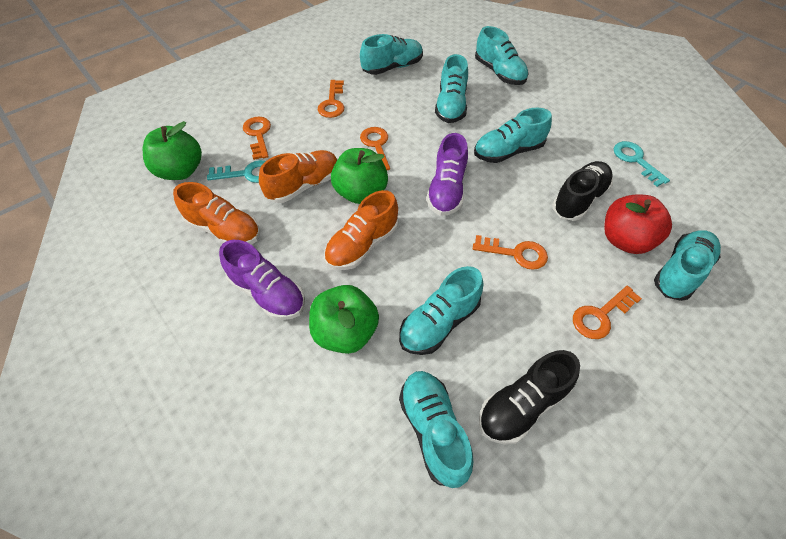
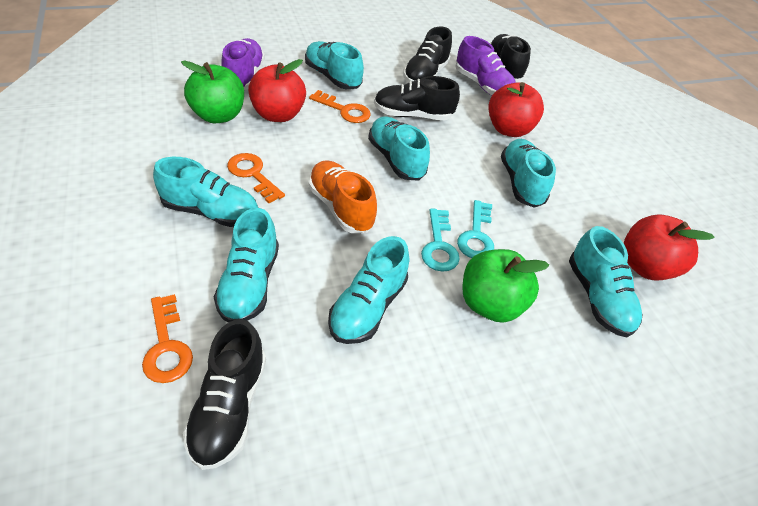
black shoe: 2 -> 4
green apple: 3 -> 2
orange key: 5 -> 3
orange shoe: 3 -> 1
red apple: 1 -> 3

